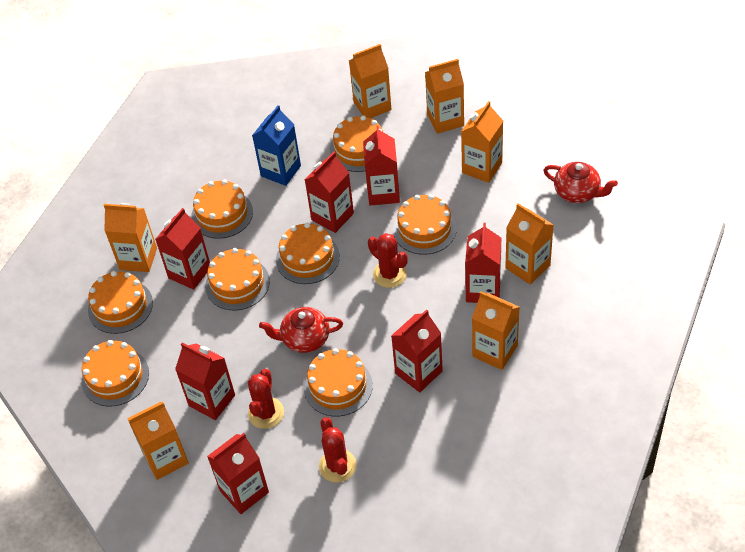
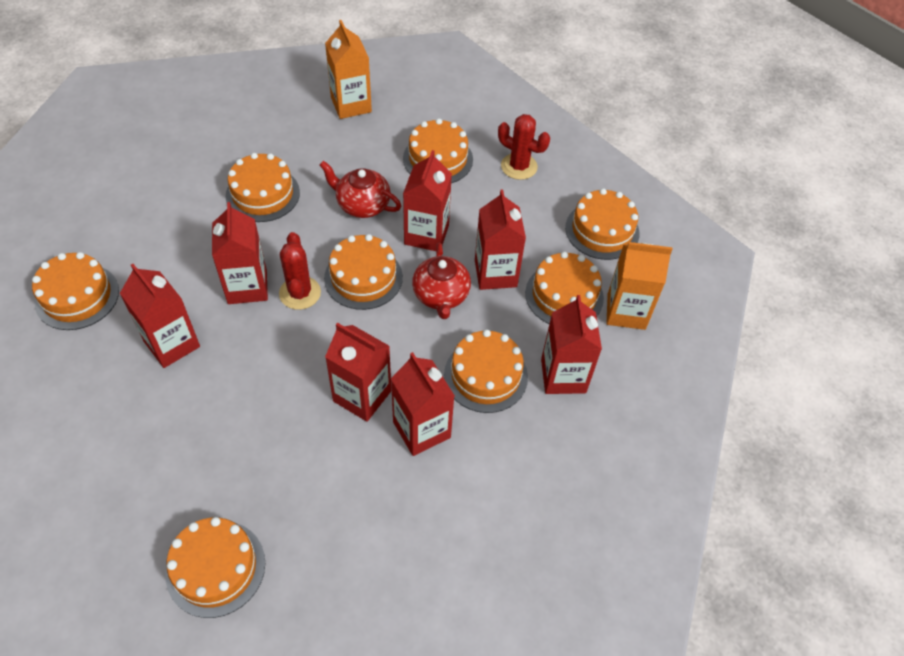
blue carton: 1 -> 0
orange carton: 7 -> 2
red cactus: 3 -> 2

